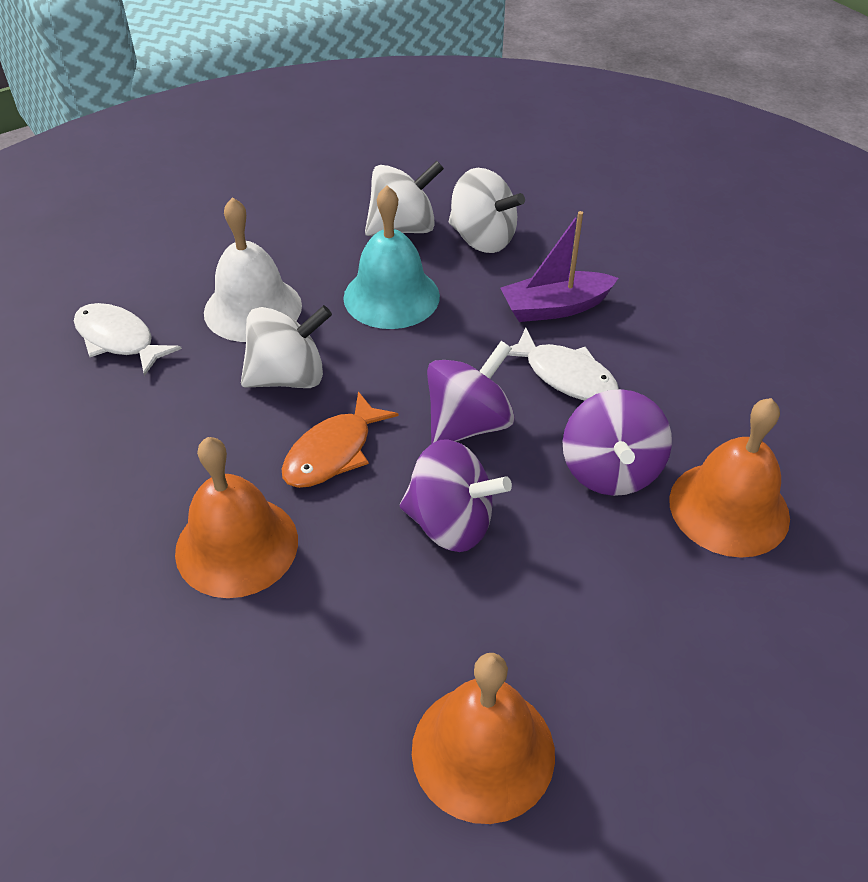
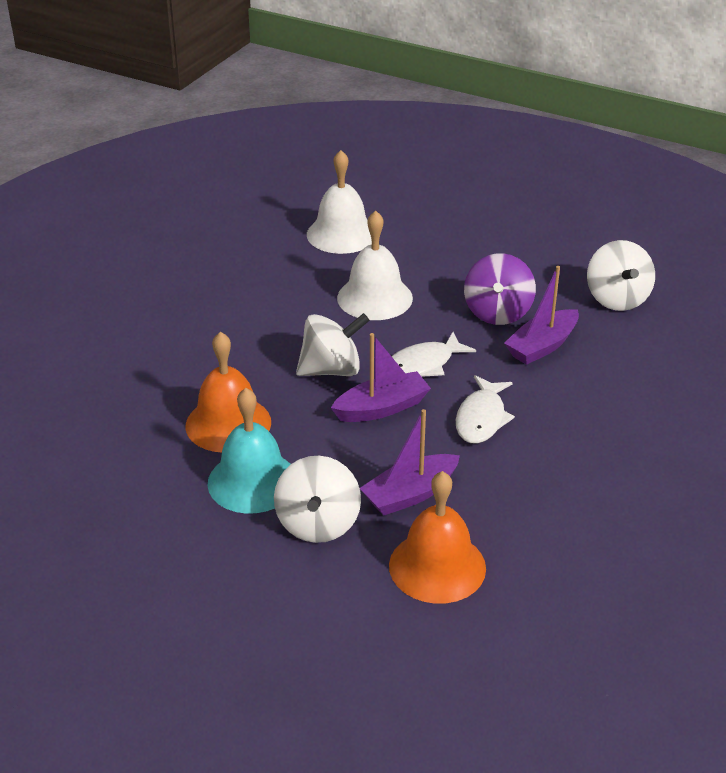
orange bell: 3 -> 2
orange fish: 1 -> 0
purple boat: 1 -> 3
purple spinning top: 3 -> 1
white bell: 1 -> 2

